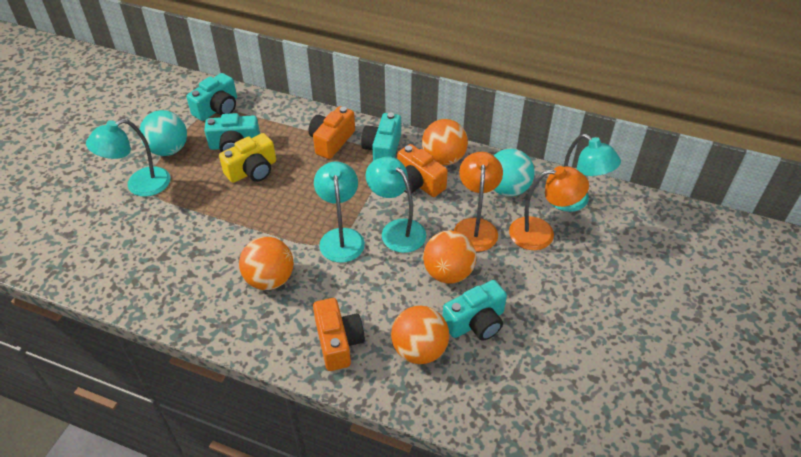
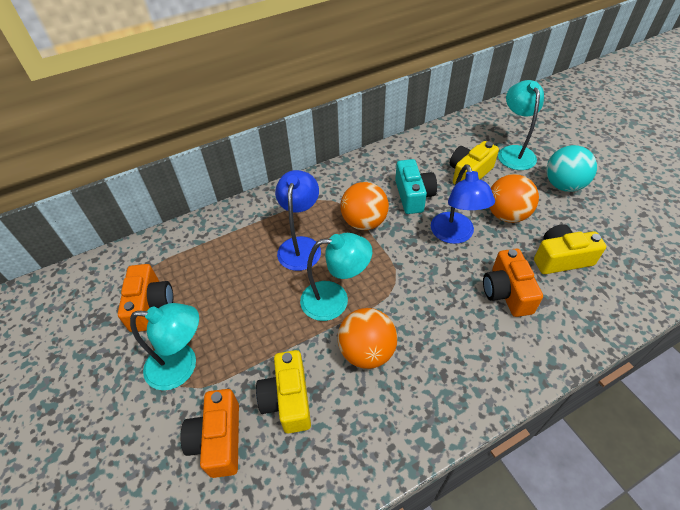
blue lamp: 0 -> 2
orange ball: 4 -> 3
orange lamp: 2 -> 0
turquoise ball: 2 -> 1
turquoise camera: 4 -> 1
turquoise lamp: 4 -> 3
yellow camera: 1 -> 3

